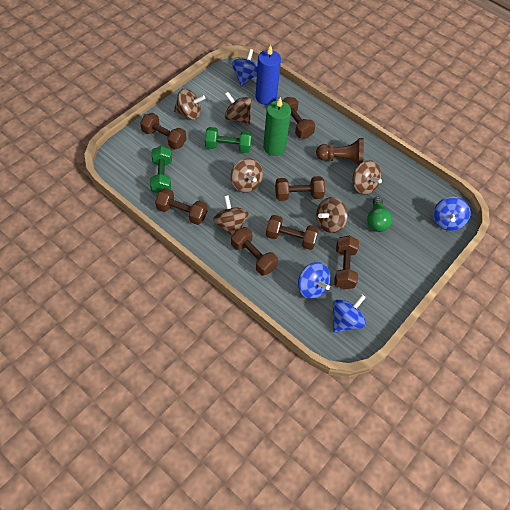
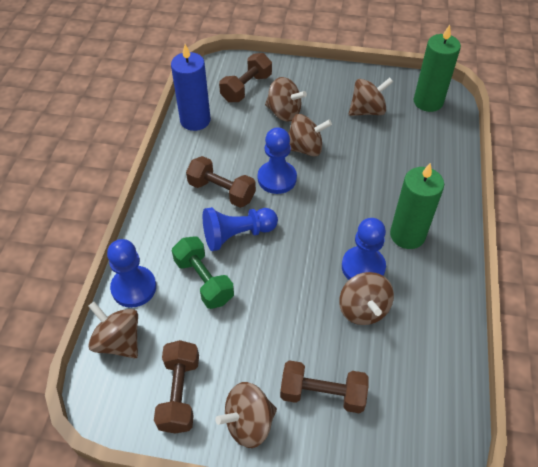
blue pawn: 0 -> 4
blue spinning top: 4 -> 0
brown dumbbell: 7 -> 4
brown pawn: 1 -> 0
green candle: 1 -> 2
green dumbbell: 2 -> 1
green light bulb: 1 -> 0

